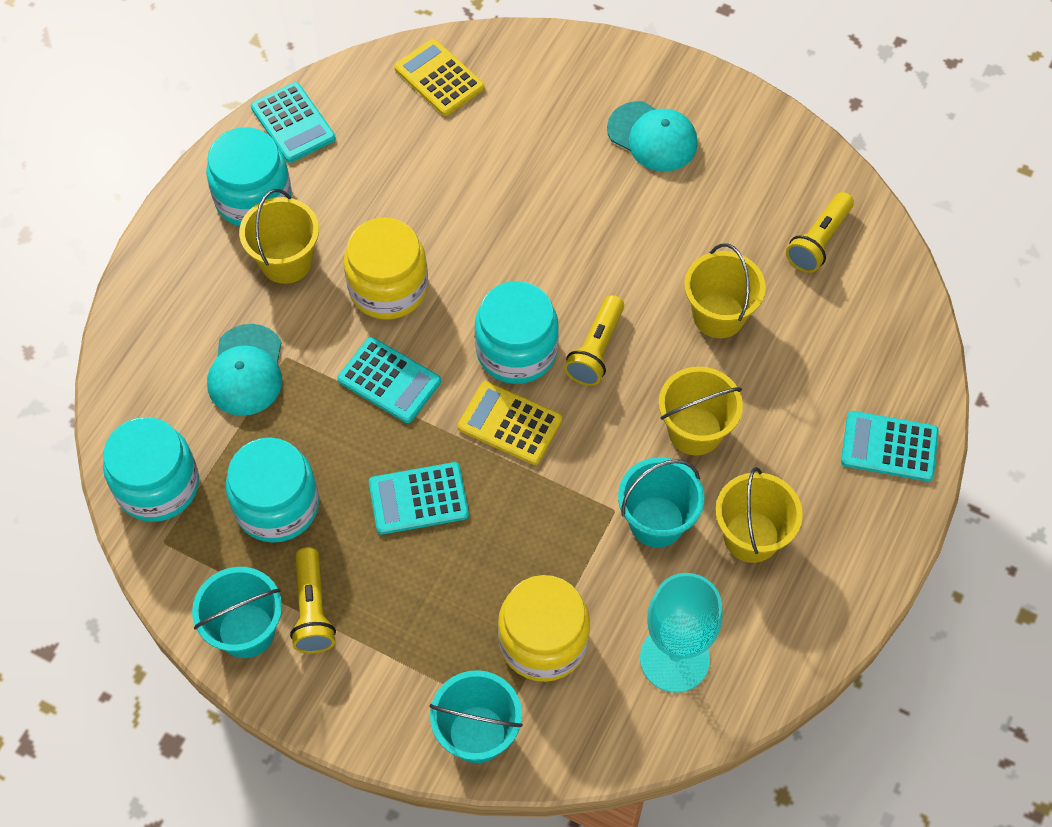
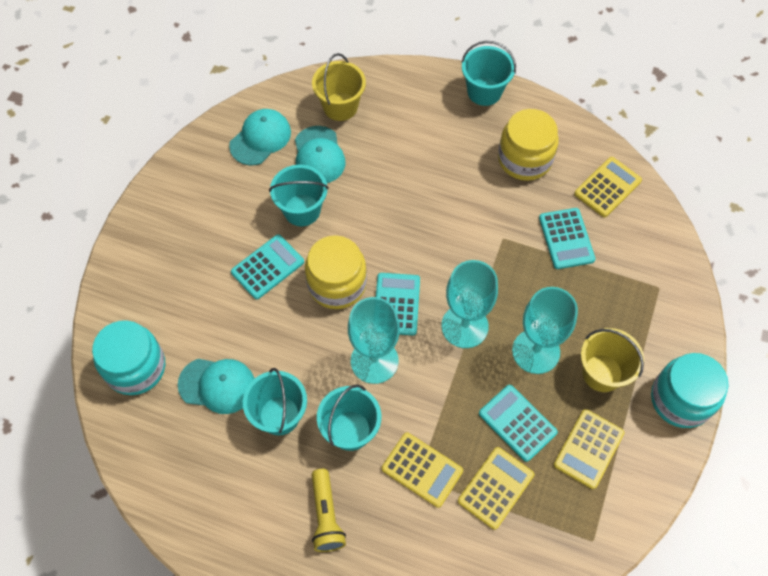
turquoise bucket: 3 -> 4
turquoise cap: 2 -> 3
turquoise goblet: 1 -> 3
turquoise jar: 4 -> 2
yellow bucket: 4 -> 2
yellow calculator: 2 -> 4
yellow flashlight: 3 -> 1

